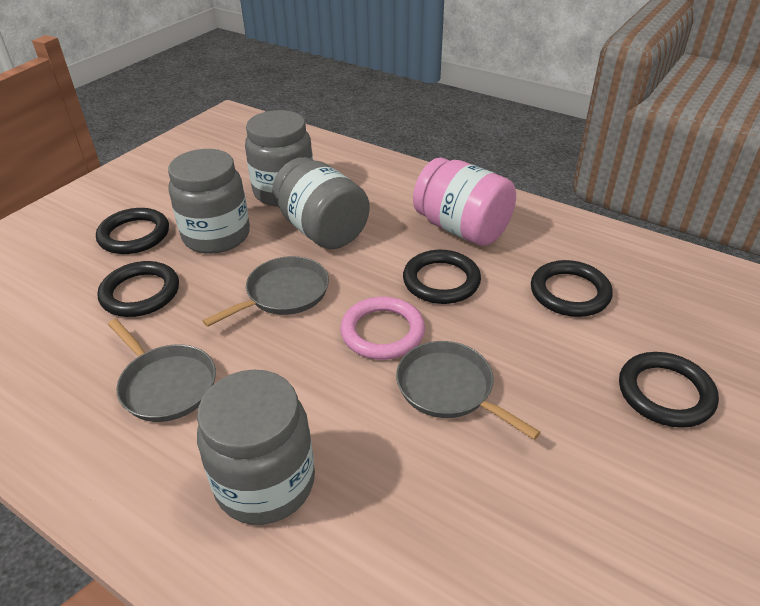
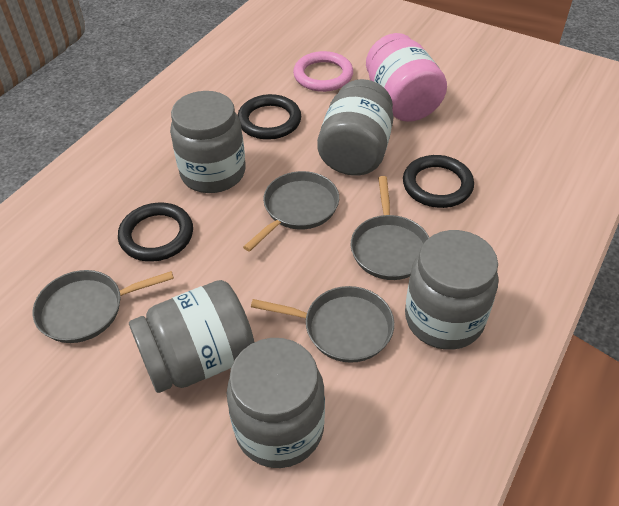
black ring: 5 -> 3
grey jar: 4 -> 5
grey pan: 3 -> 4

